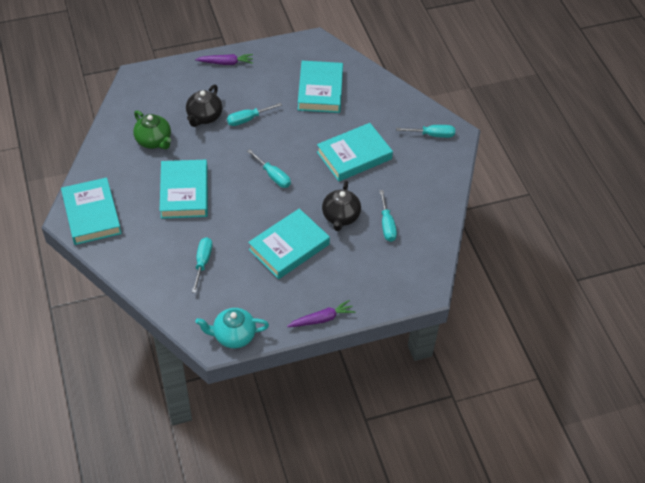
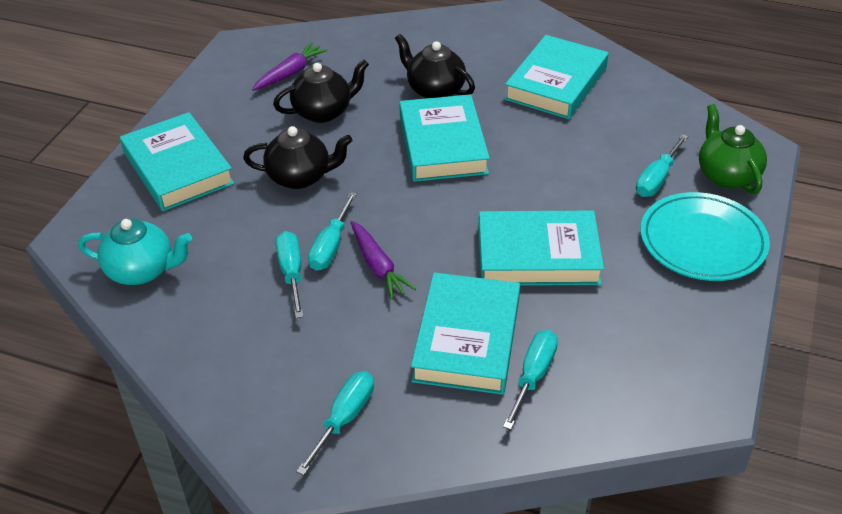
black teapot: 2 -> 3
turquoise plate: 0 -> 1

